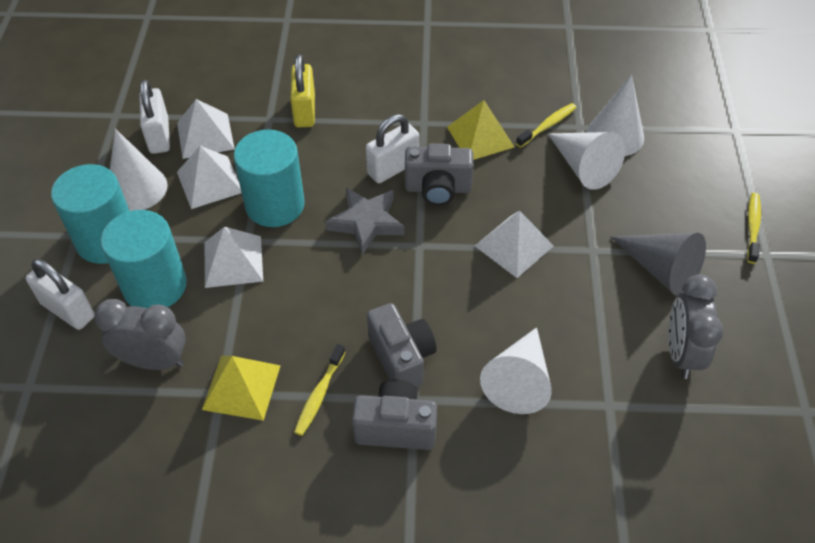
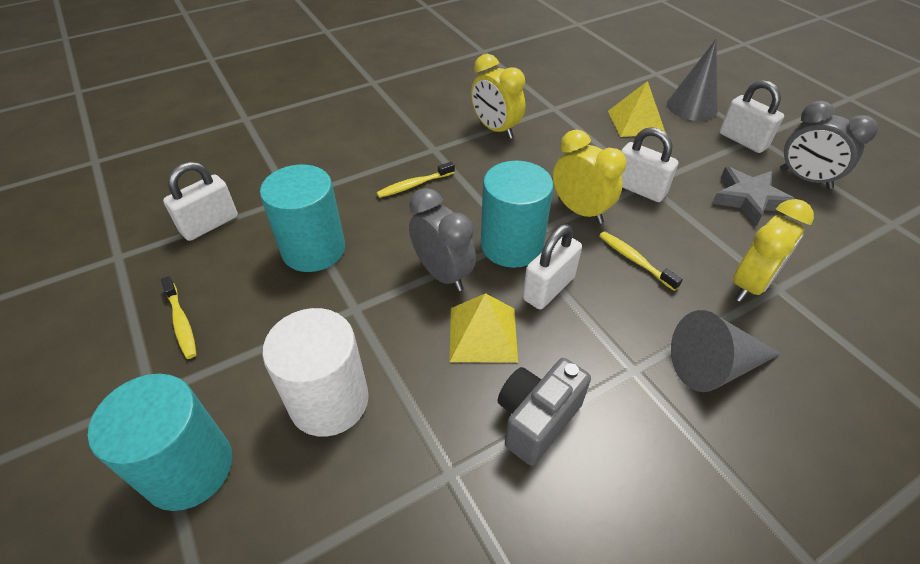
grey camera: 3 -> 1
grey cone: 1 -> 2
white cone: 4 -> 0
white cylinder: 0 -> 1
white padlock: 3 -> 4
white pyramid: 4 -> 0
yellow clock: 0 -> 3
yellow padlock: 1 -> 0

